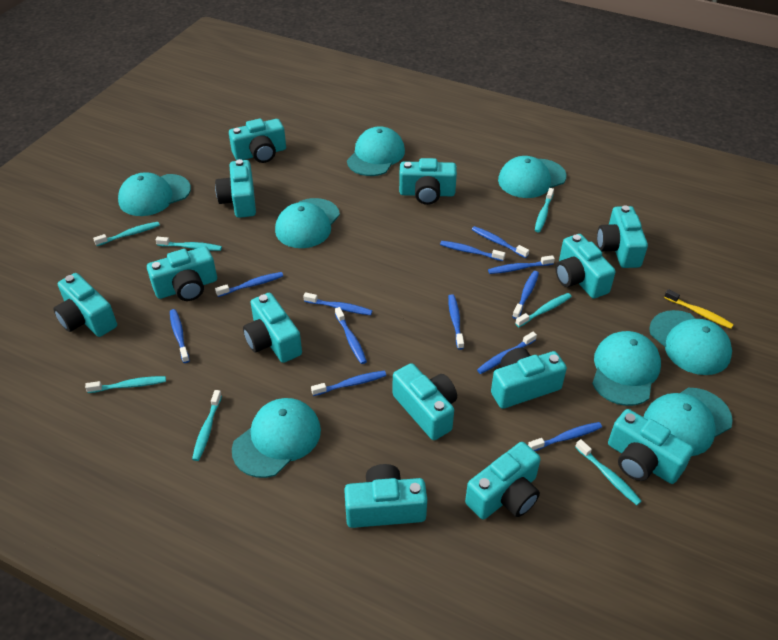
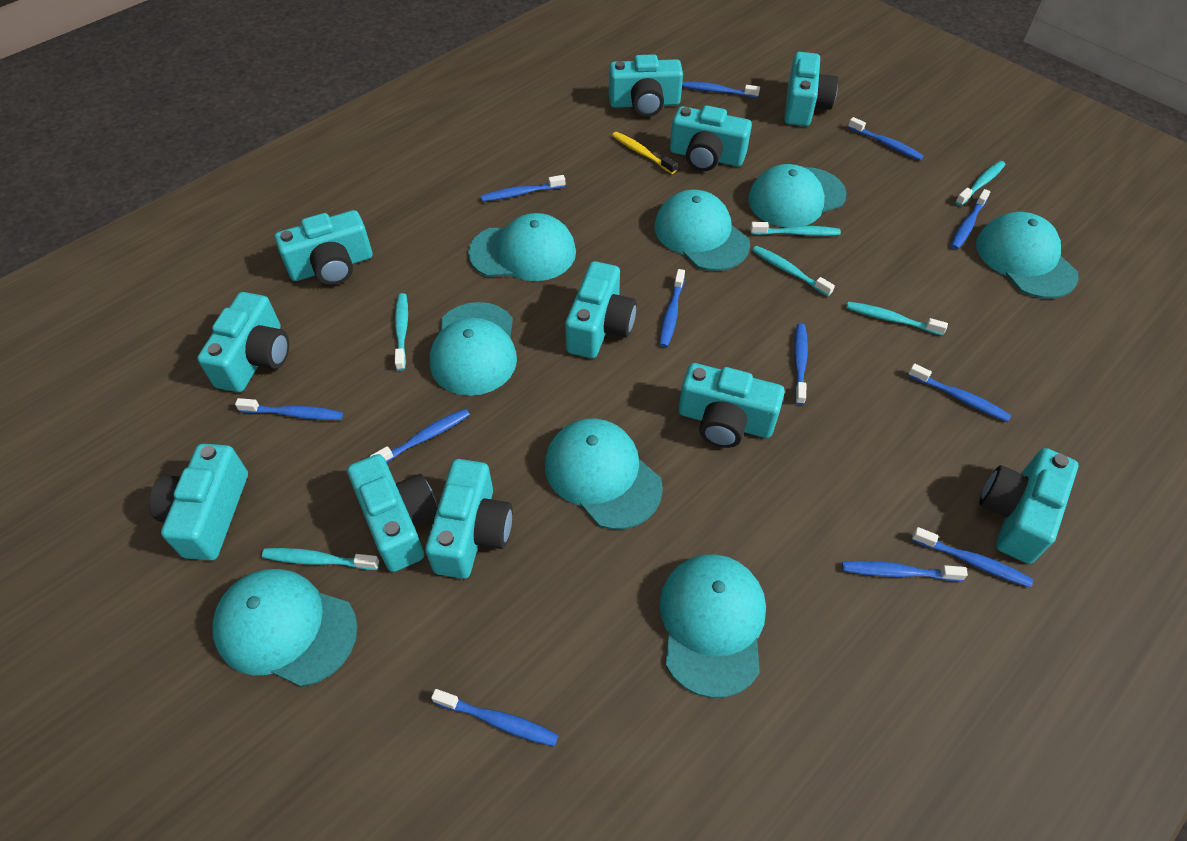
turquoise camera: 13 -> 11
turquoise toothbrush: 7 -> 6

